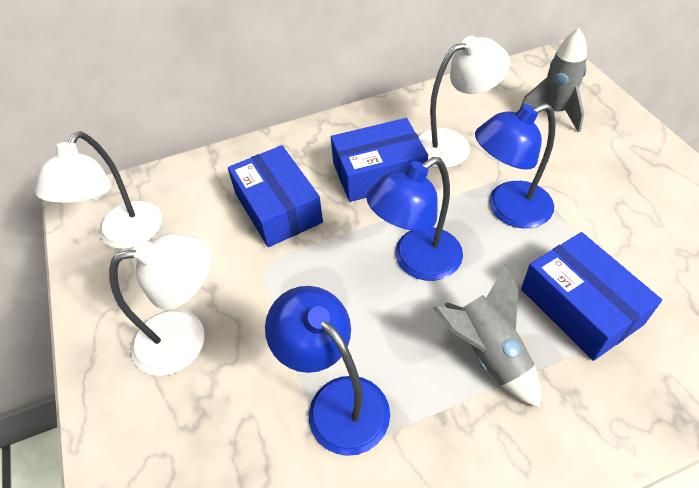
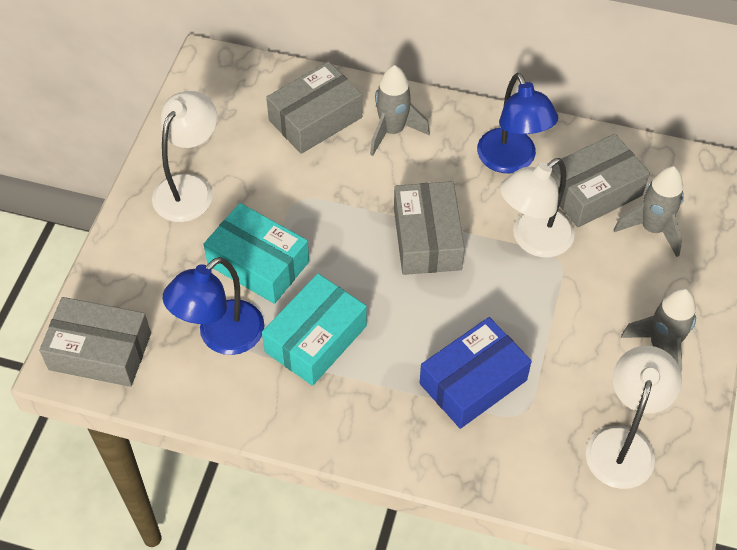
blue box: 3 -> 1
blue lamp: 3 -> 2
grey box: 0 -> 4
grey rocket: 2 -> 3
turquoise box: 0 -> 2

